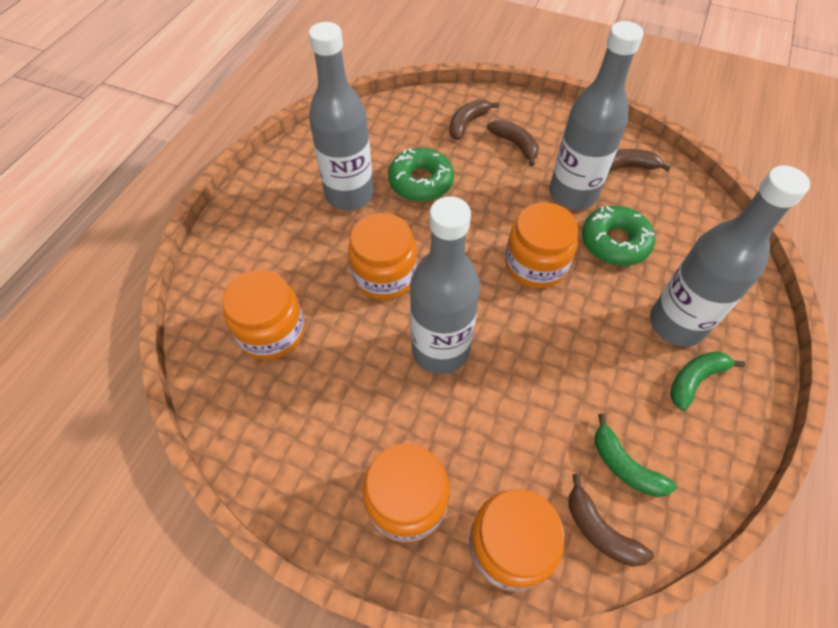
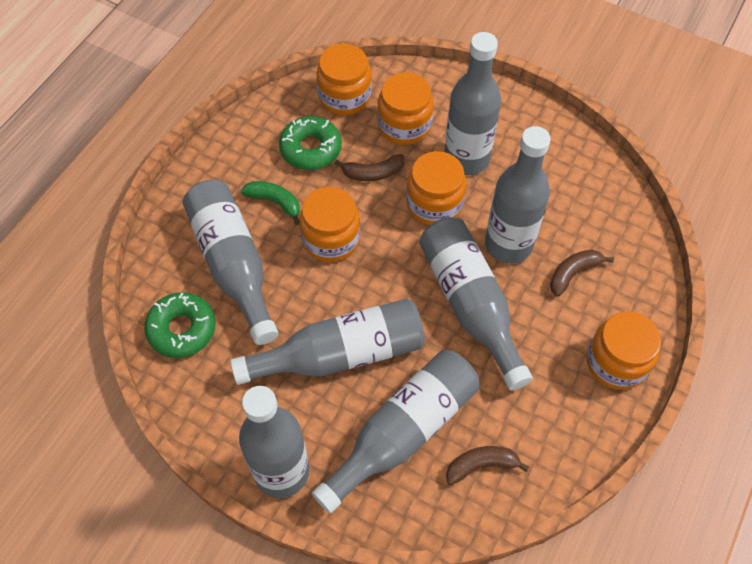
brown banana: 4 -> 3
green banana: 2 -> 1
grey bottle: 4 -> 7

